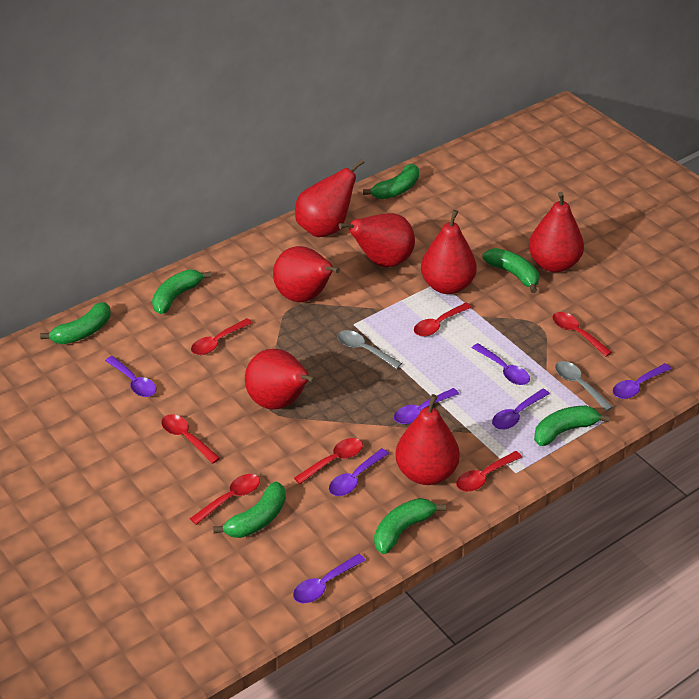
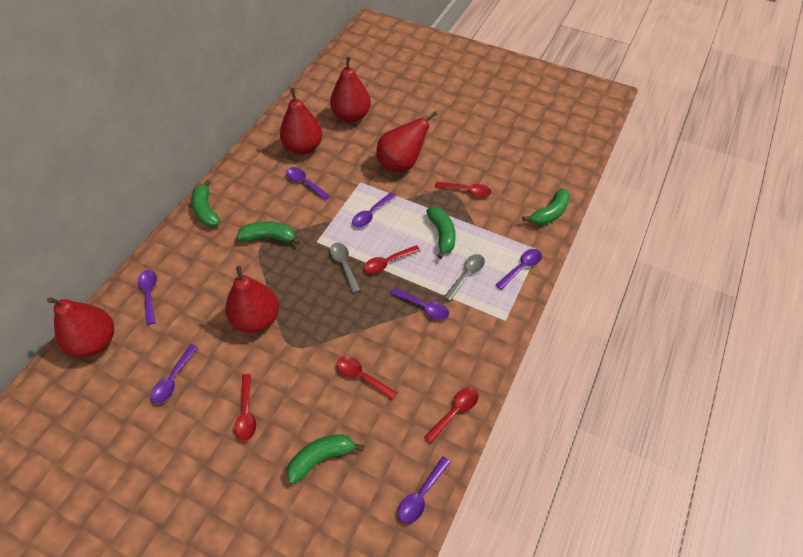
green banana: 7 -> 5
red pear: 7 -> 5
red spoon: 7 -> 5

